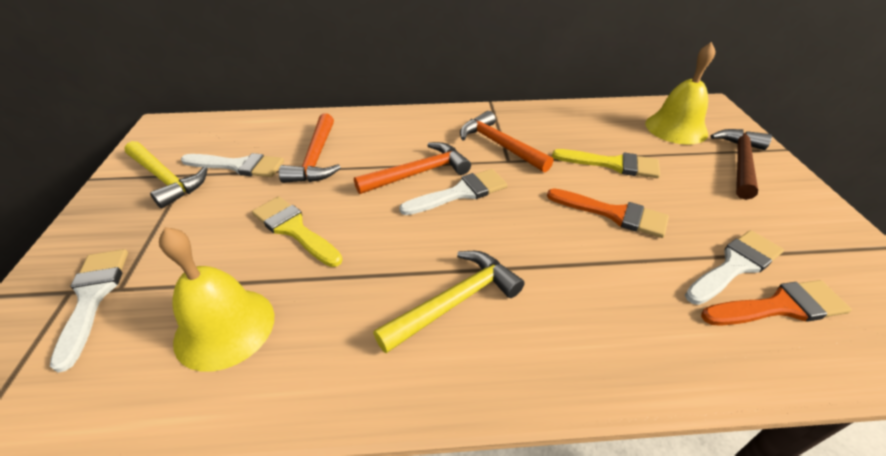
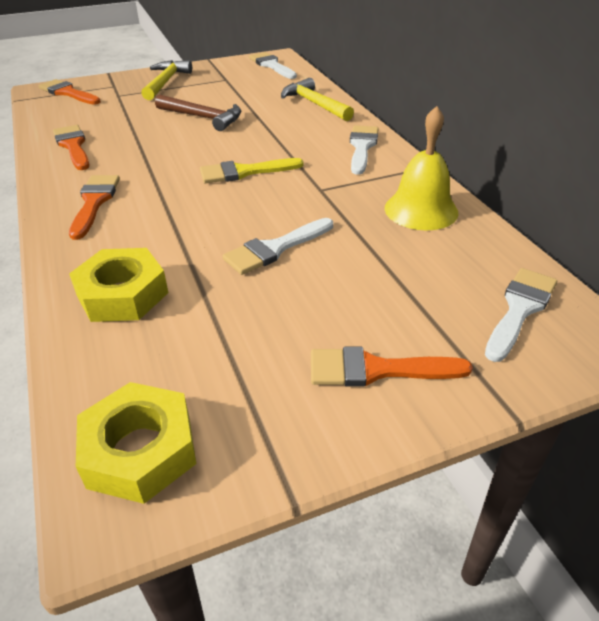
orange brush: 2 -> 4
orange hammer: 3 -> 0
yellow bell: 2 -> 1
yellow brush: 2 -> 1
yellow nut: 0 -> 2

